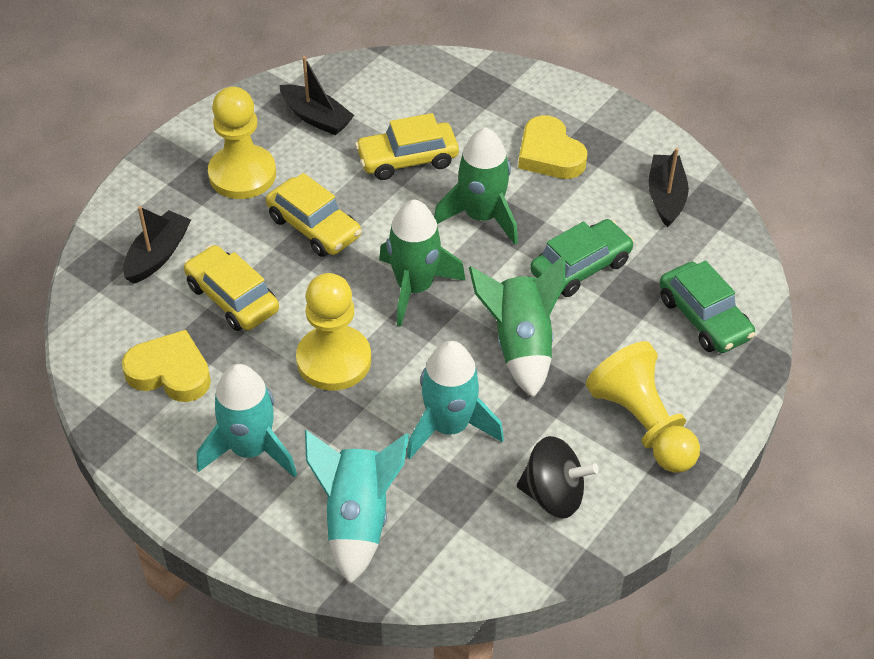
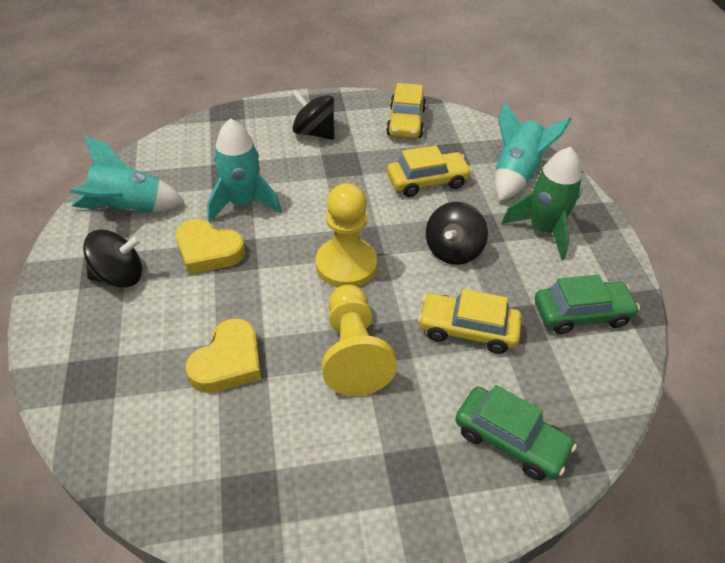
black boat: 3 -> 0
black spinning top: 1 -> 3
green rocket: 3 -> 1
yellow pawn: 3 -> 2

